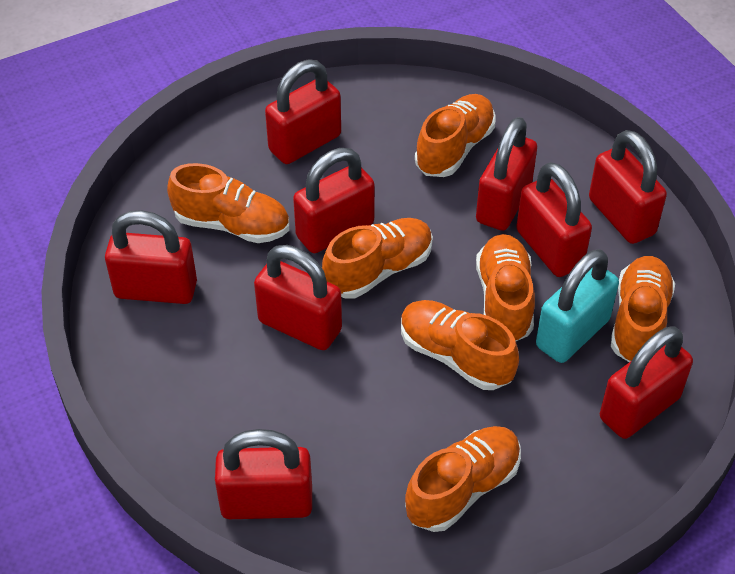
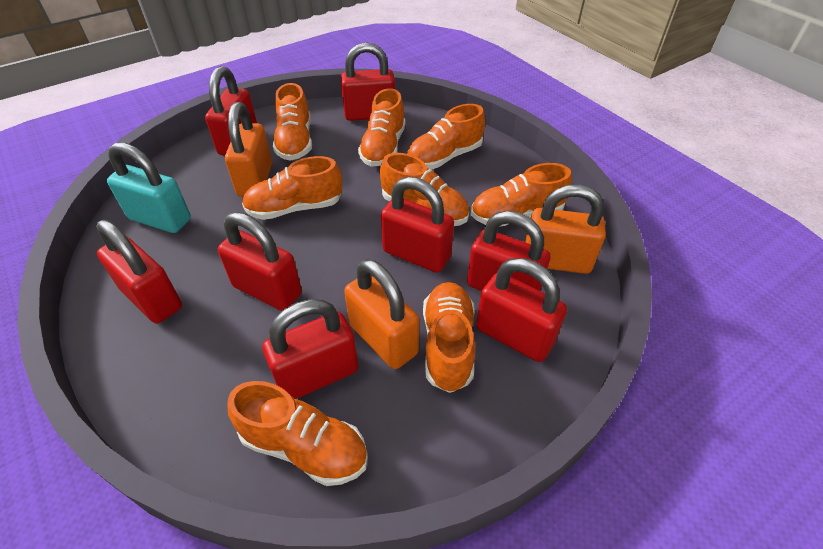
orange padlock: 0 -> 3
orange shoe: 7 -> 8
red padlock: 9 -> 8

